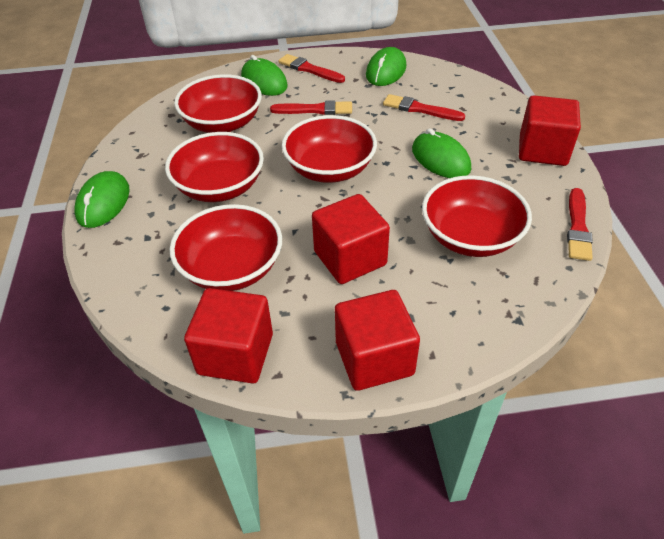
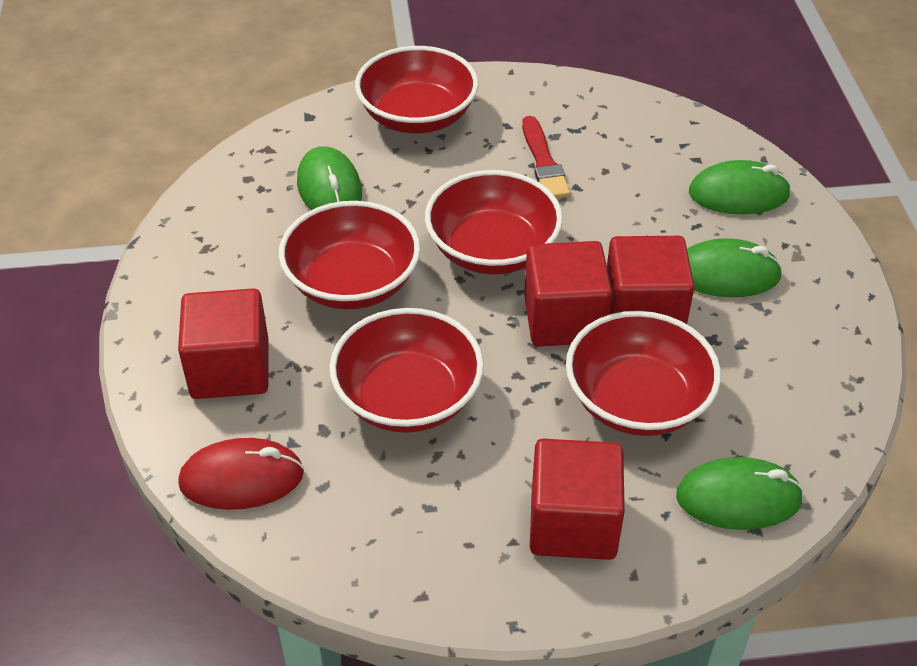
red brush: 4 -> 1
red mouse: 0 -> 1

